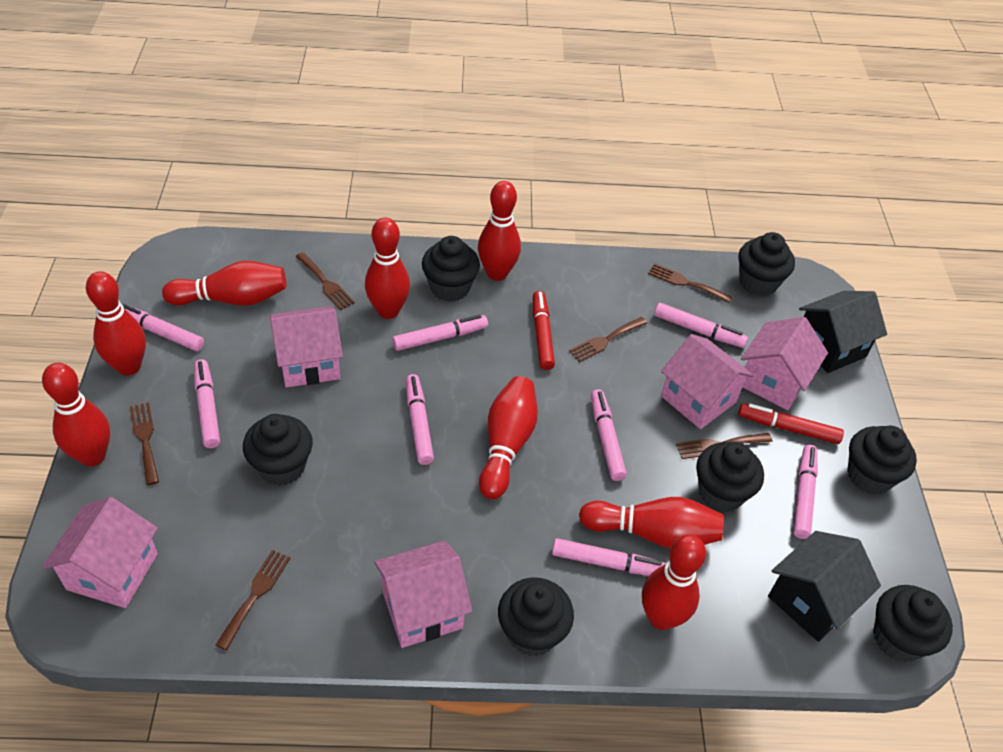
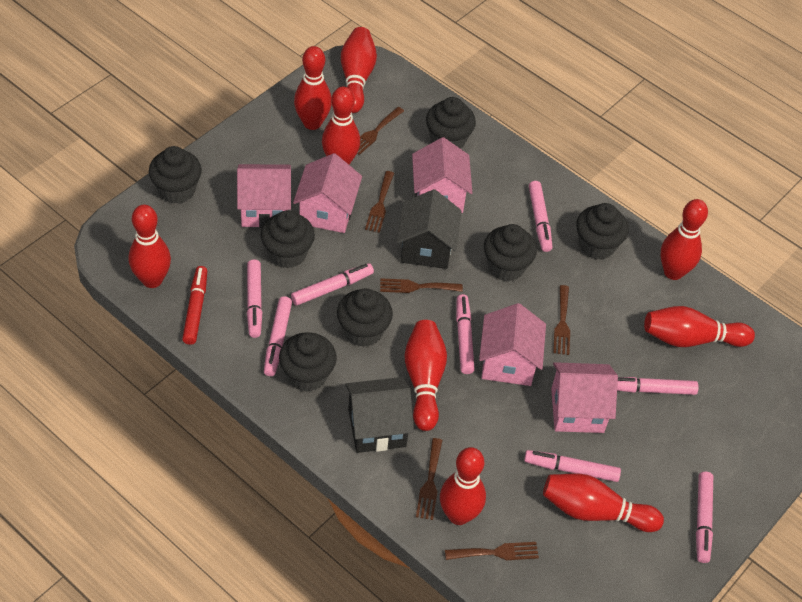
red bowling pin: 8 -> 9
red marker: 2 -> 1

